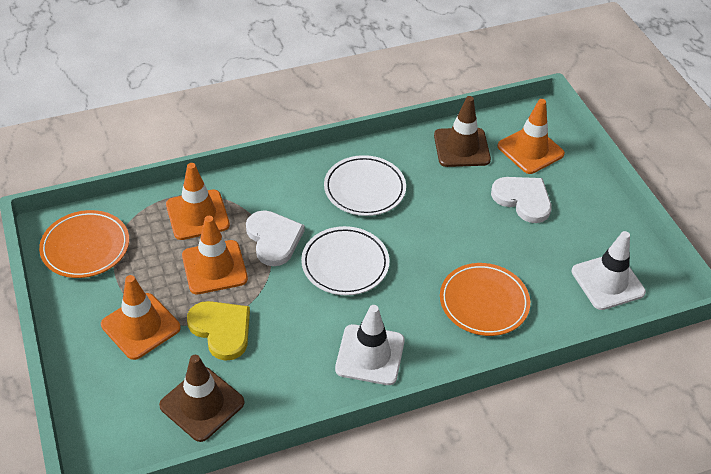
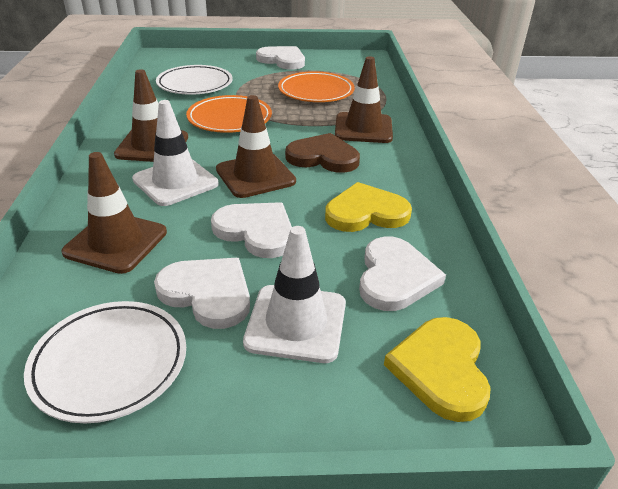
brown heart: 0 -> 1
brown traffic cone: 2 -> 4
orange traffic cone: 4 -> 0
white heart: 2 -> 4
yellow heart: 1 -> 2

